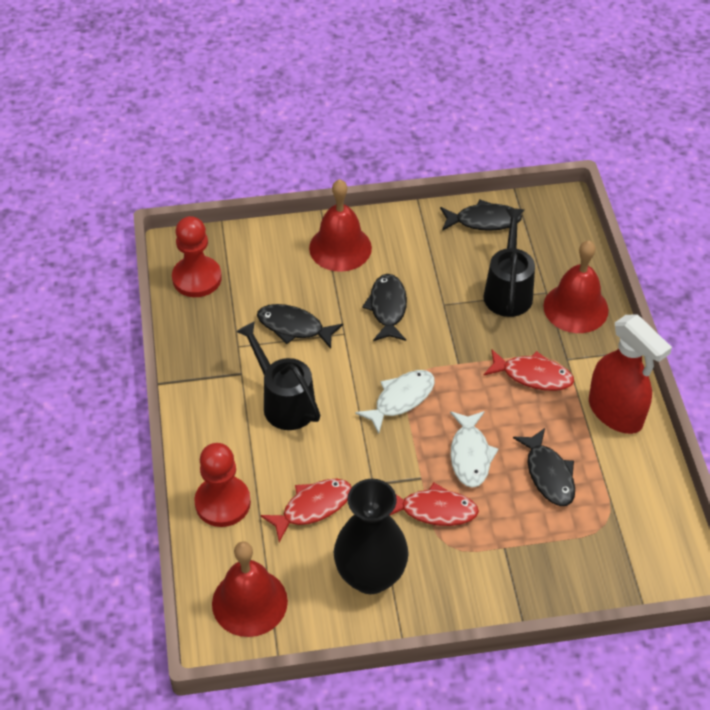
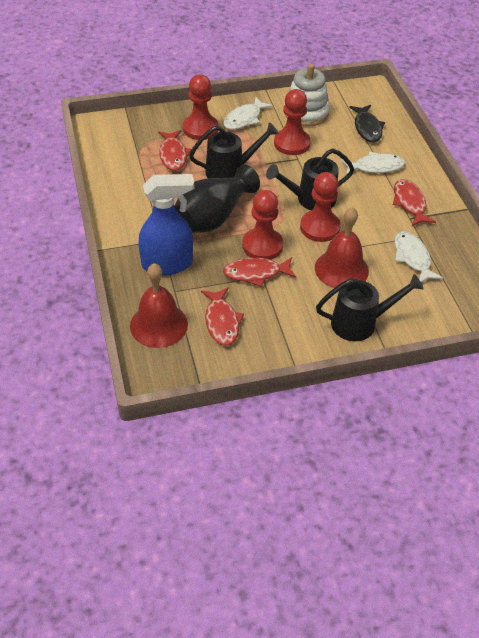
black fish: 4 -> 1
black watering can: 2 -> 3
blue spray bottle: 0 -> 1
red bell: 3 -> 2
red fish: 3 -> 4
red pawn: 2 -> 4
red spray bottle: 1 -> 0
white fish: 2 -> 3
white stacking toy: 0 -> 1

